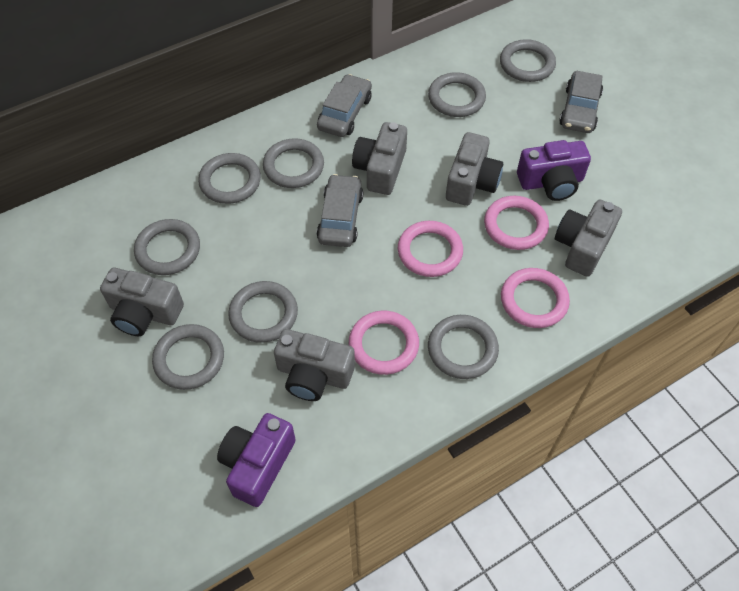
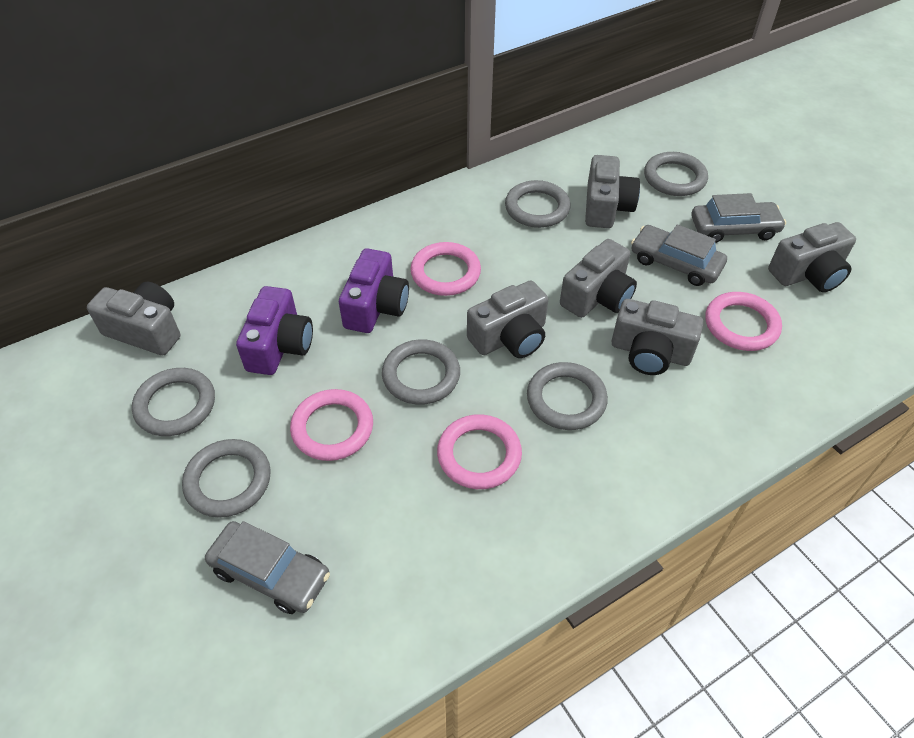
grey camera: 5 -> 6
grey ring: 8 -> 6

